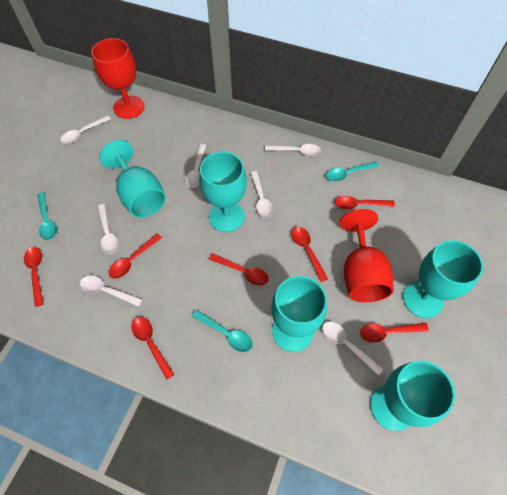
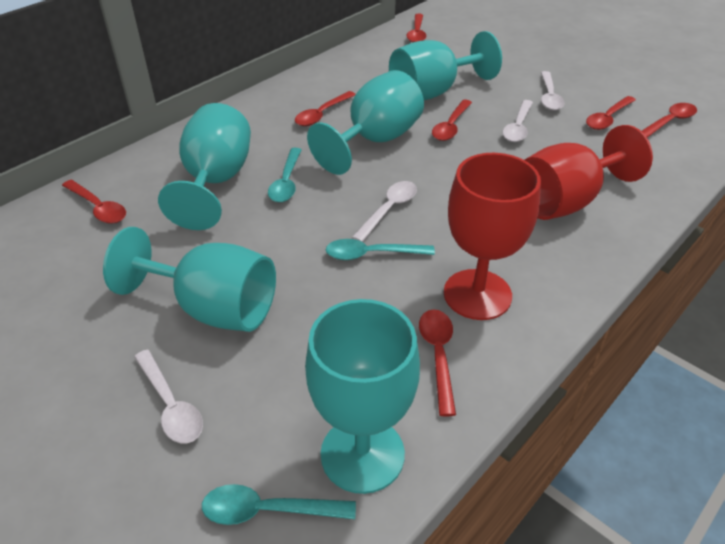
white spoon: 7 -> 4

